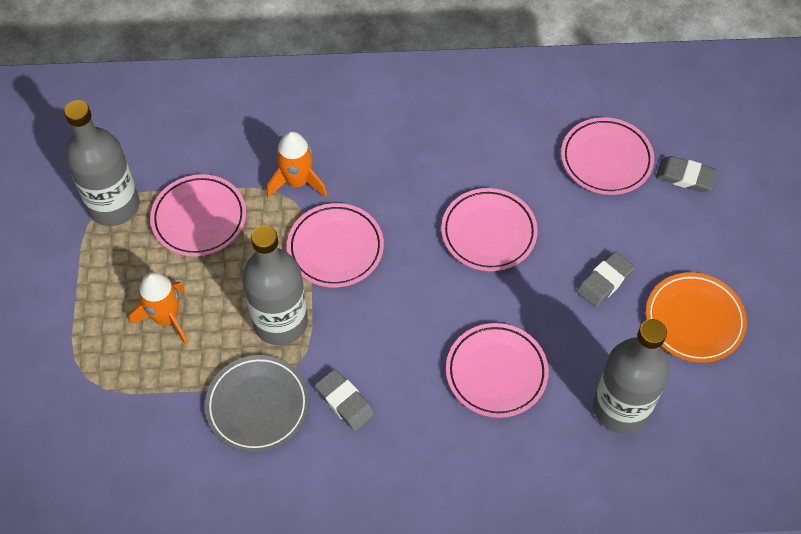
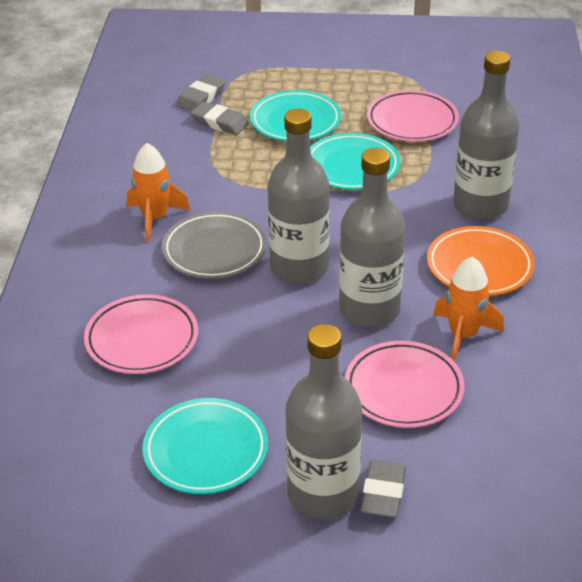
grey bottle: 3 -> 4
pink plate: 5 -> 3
turquoise plate: 0 -> 3

